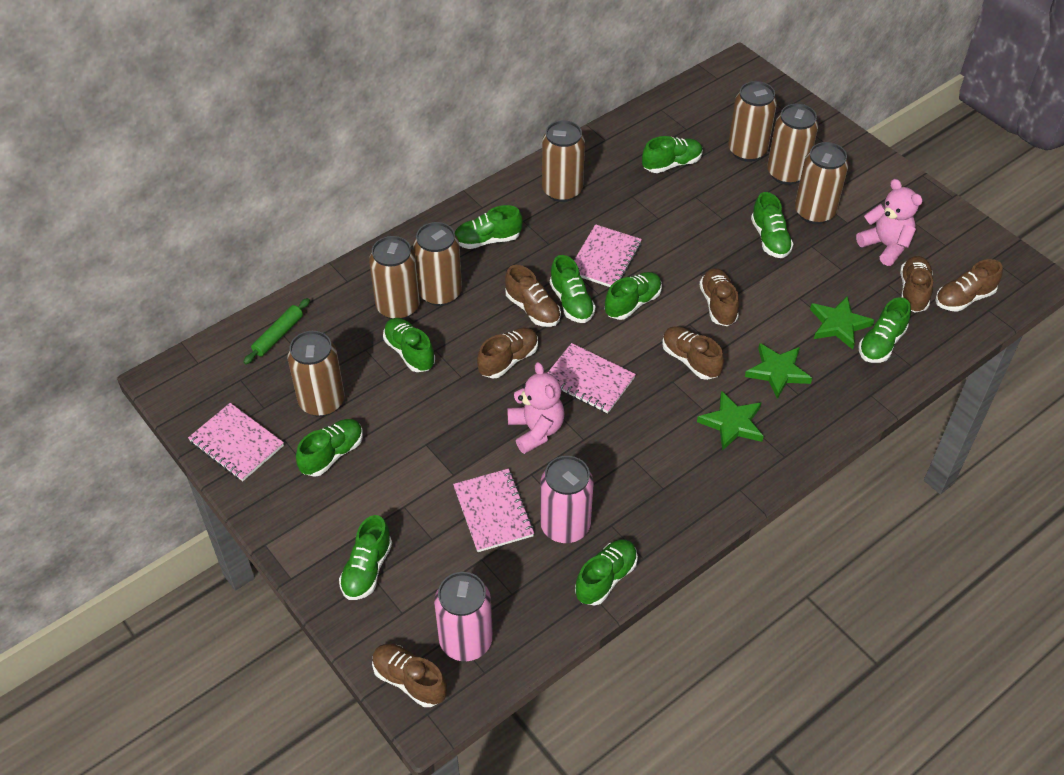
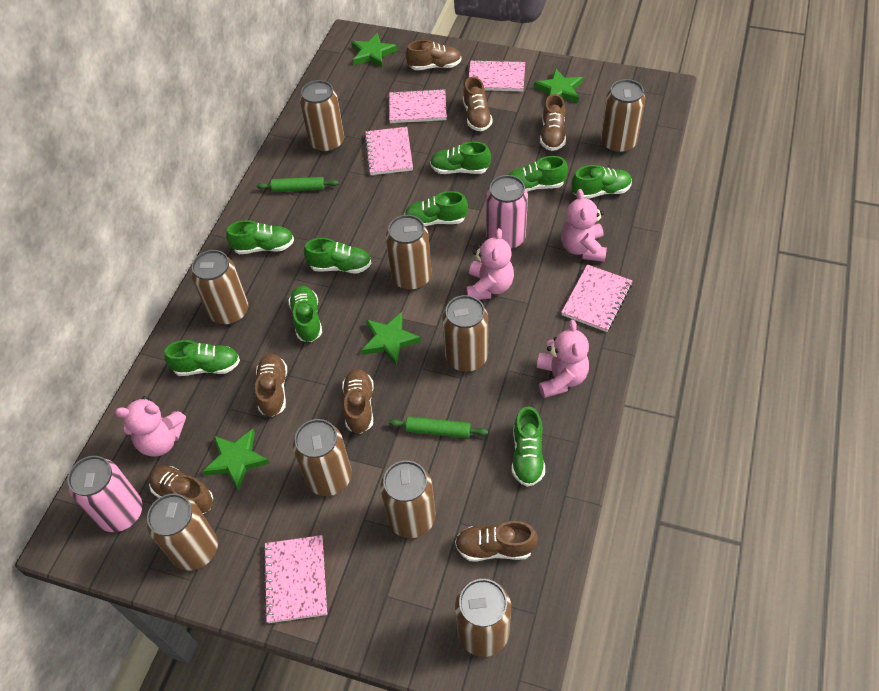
brown can: 7 -> 9
green rolling pin: 1 -> 2
green shoe: 10 -> 9
green star: 3 -> 4
pink notebook: 4 -> 5
pink teddy bear: 2 -> 4

